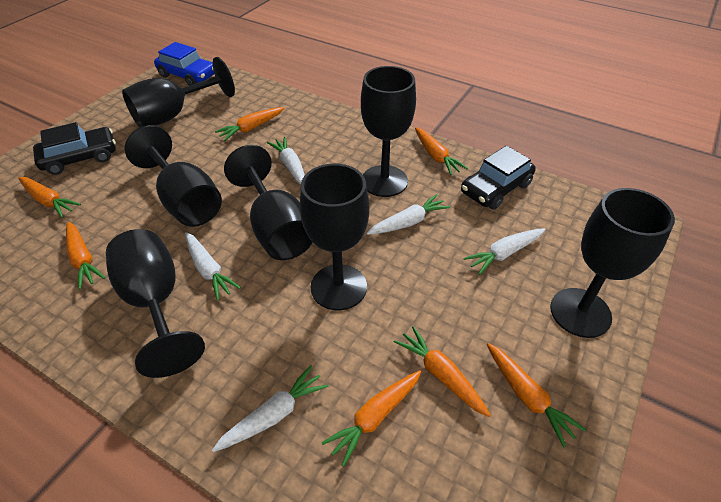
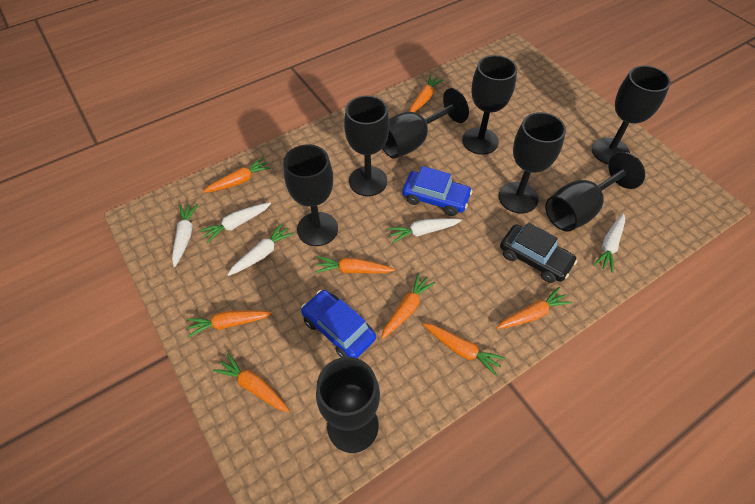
black car: 2 -> 1
black goblet: 7 -> 8
blue car: 1 -> 2
orange carrot: 7 -> 8

